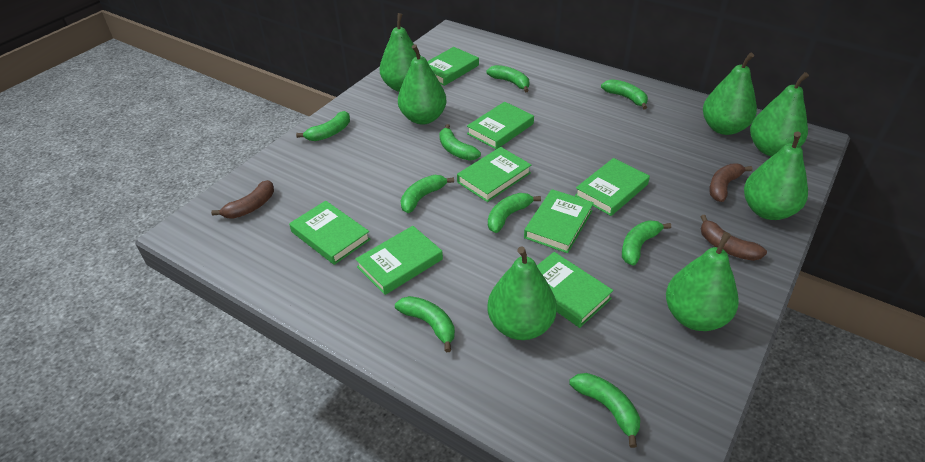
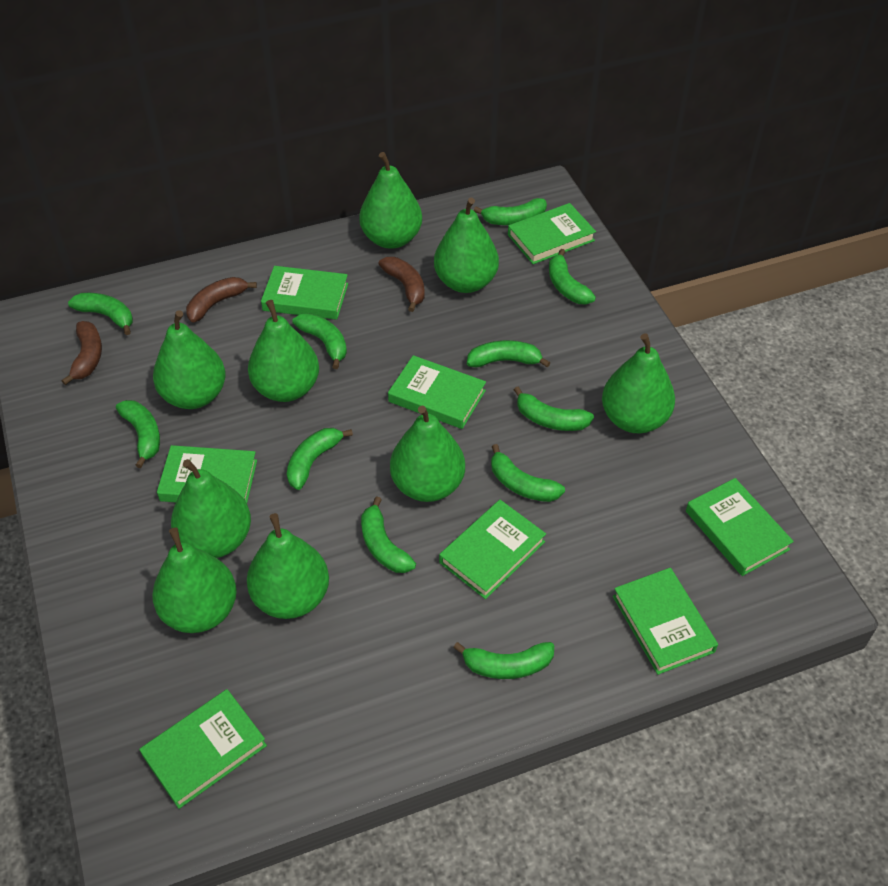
green banana: 9 -> 11
green pear: 7 -> 9

